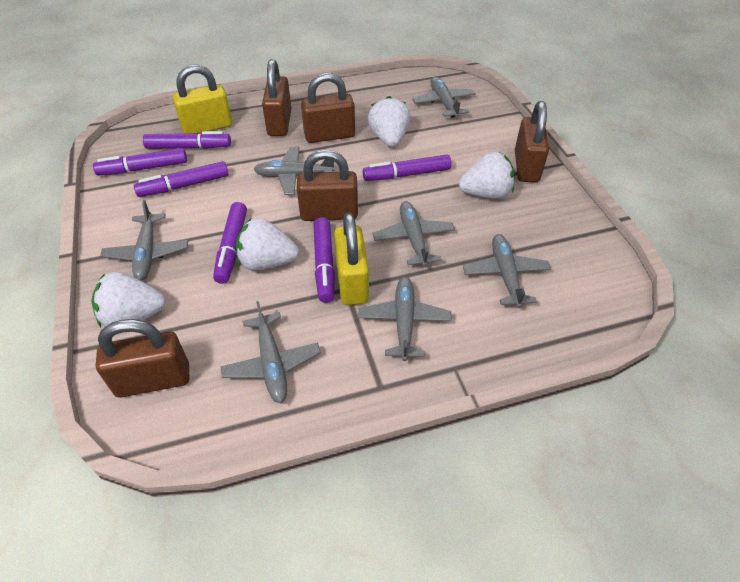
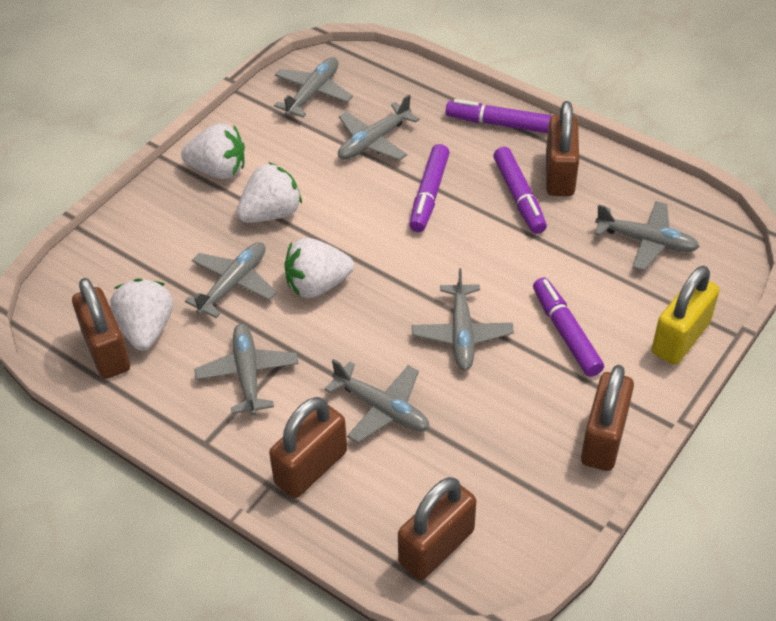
purple marker: 6 -> 4
yellow padlock: 2 -> 1

